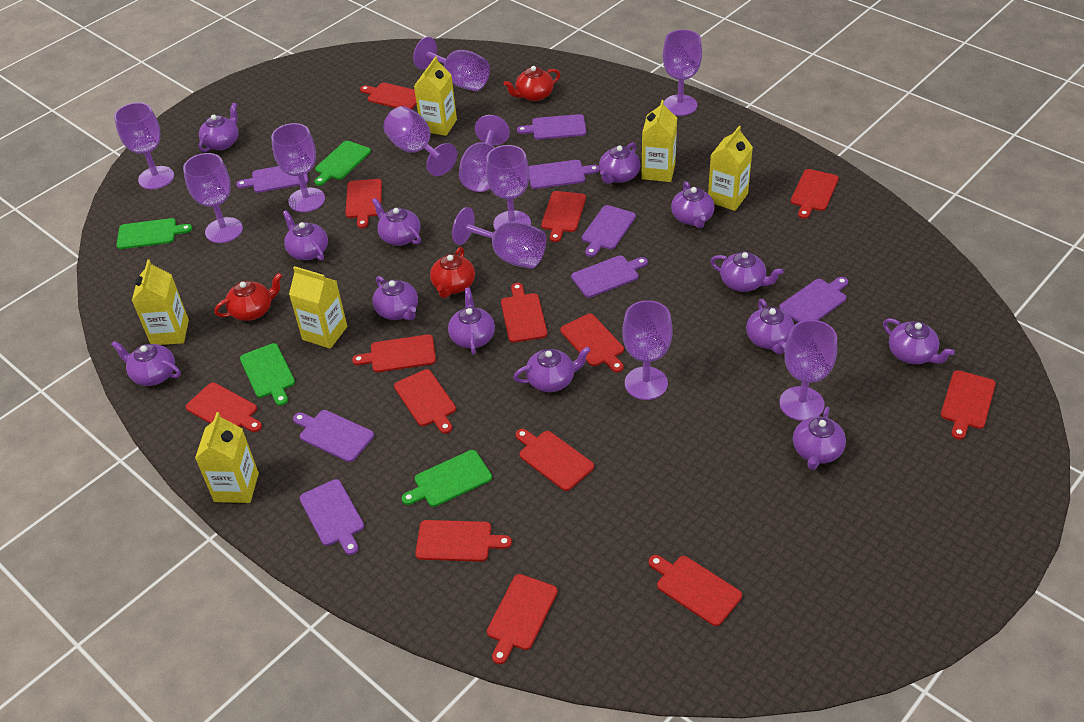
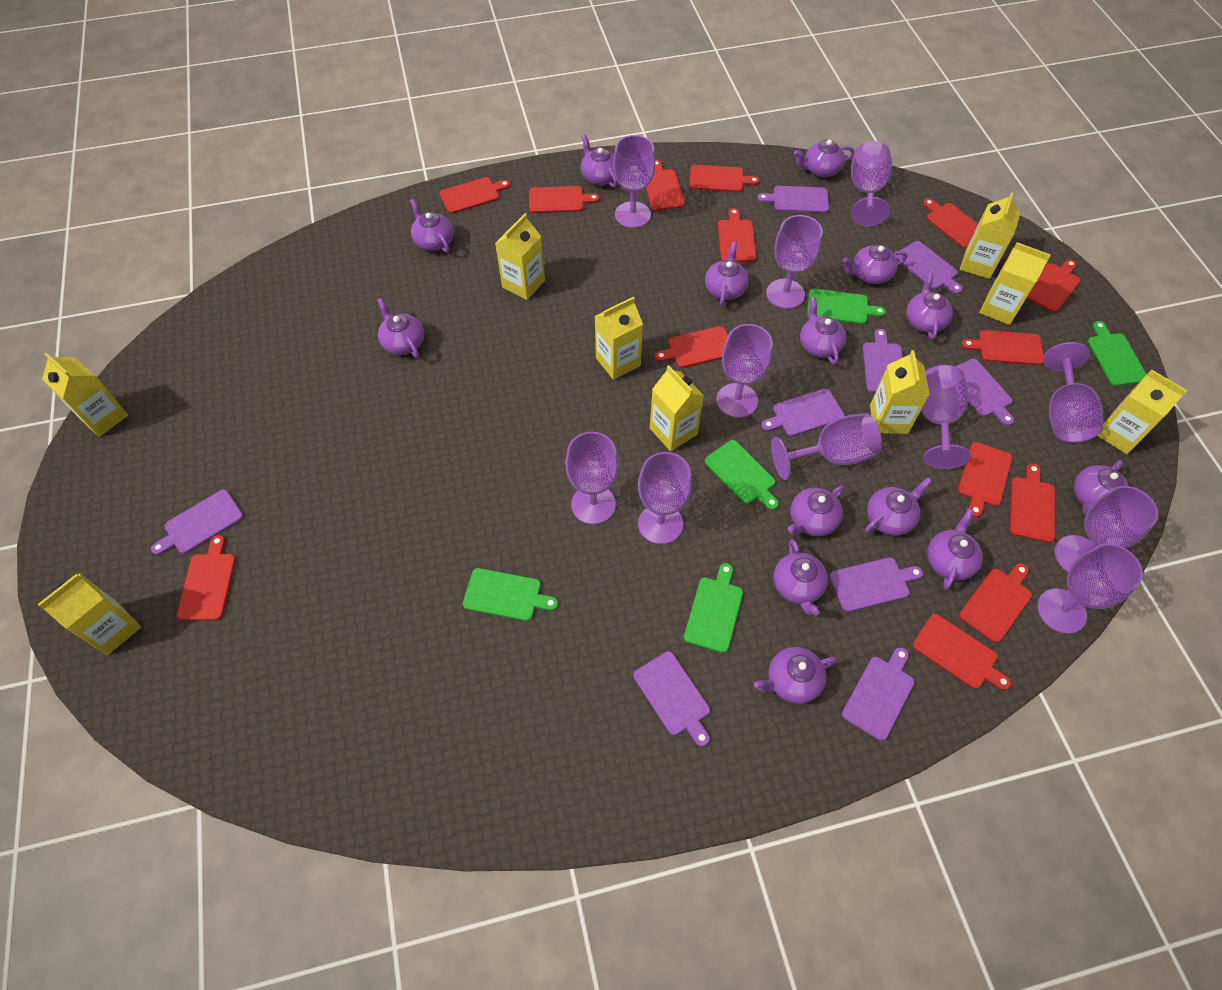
green cutting board: 4 -> 5
purple cutting board: 8 -> 9
purple teapot: 13 -> 14
red teapot: 3 -> 0
yellow carton: 6 -> 9

